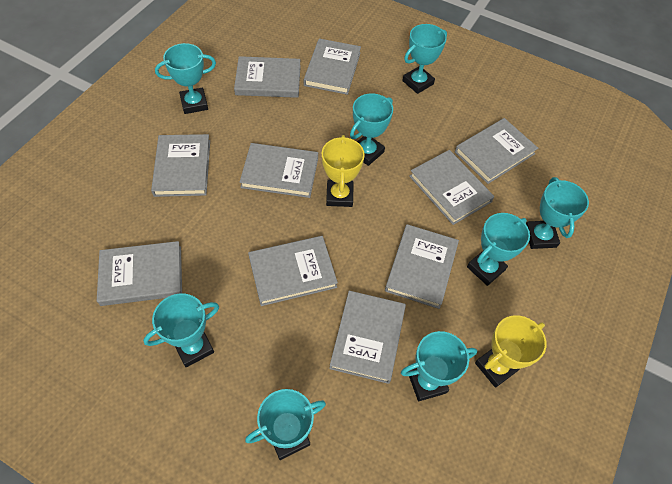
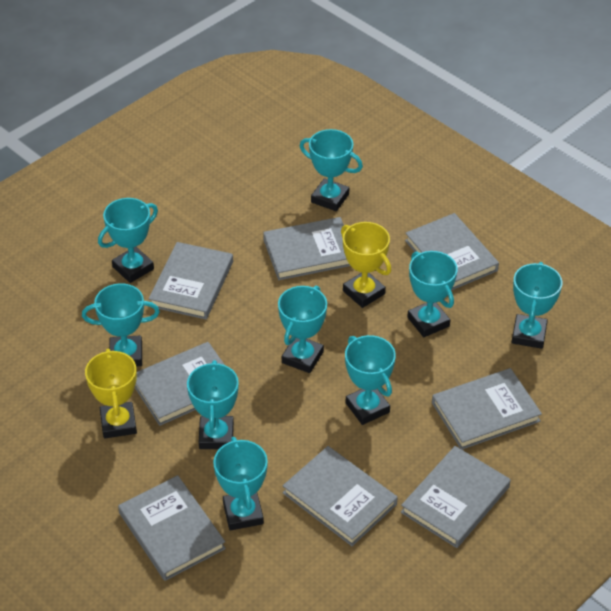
grey book: 10 -> 8
turquoise trophy: 8 -> 9

